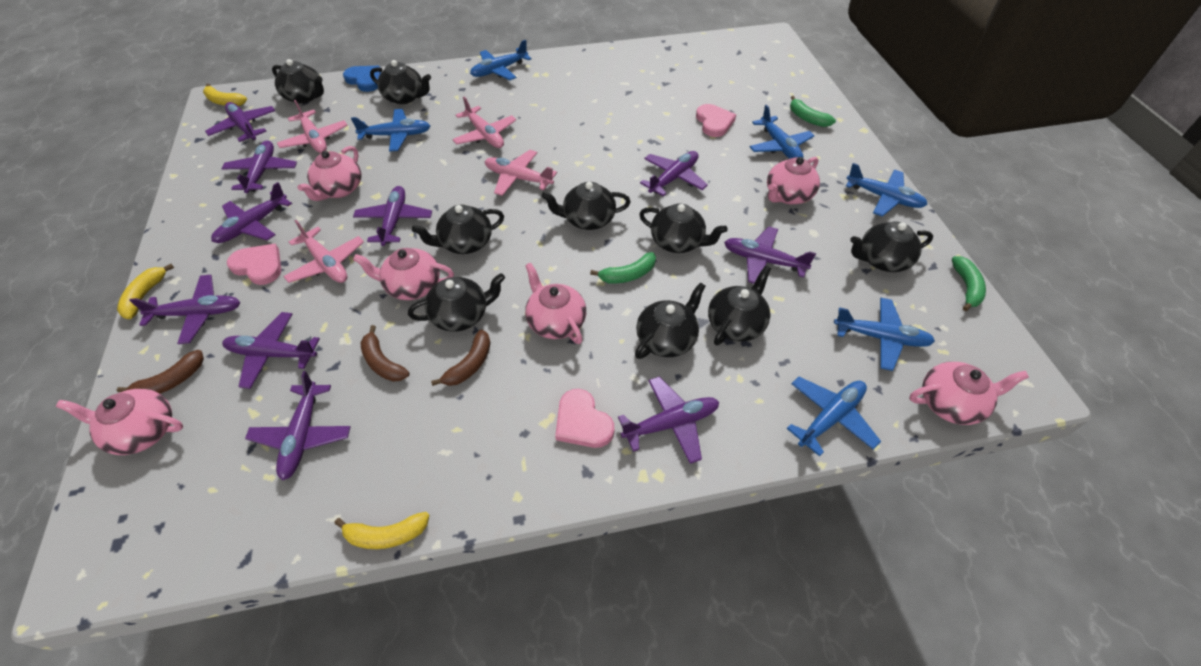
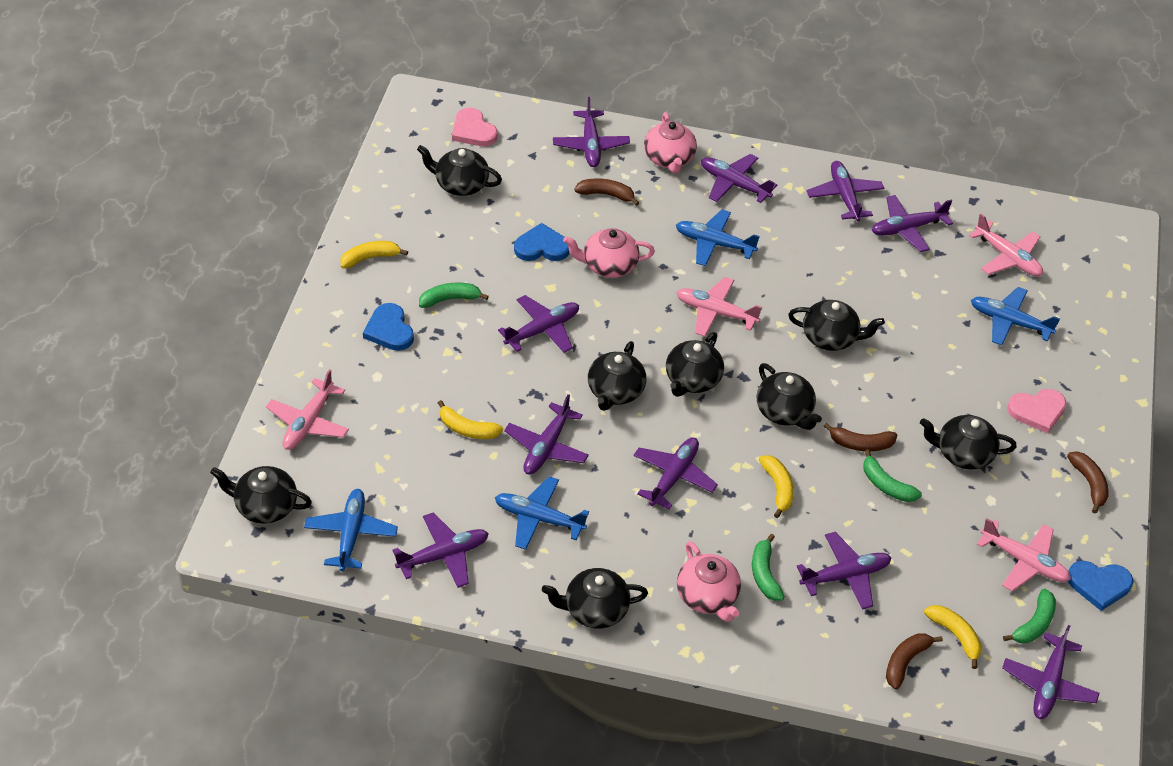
black teapot: 9 -> 8
blue heart: 1 -> 3
blue plane: 6 -> 4
brown banana: 3 -> 4
green banana: 3 -> 4
pink heart: 3 -> 2
pink teapot: 6 -> 3
yellow banana: 3 -> 4

